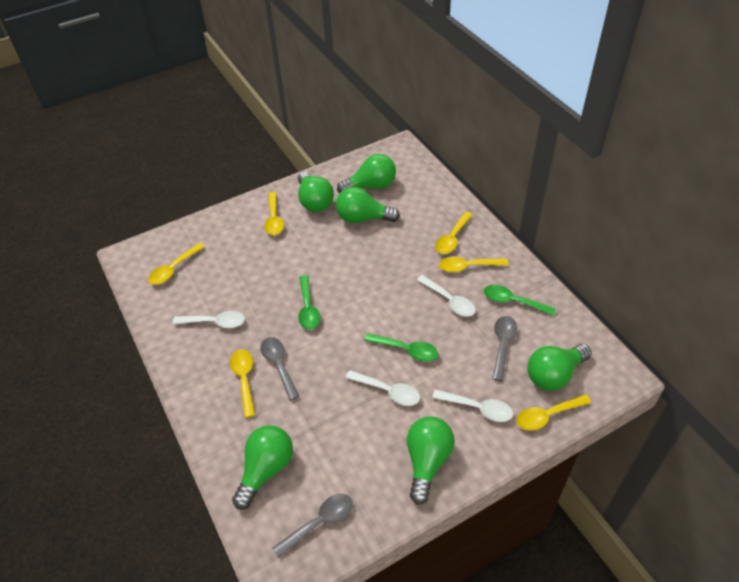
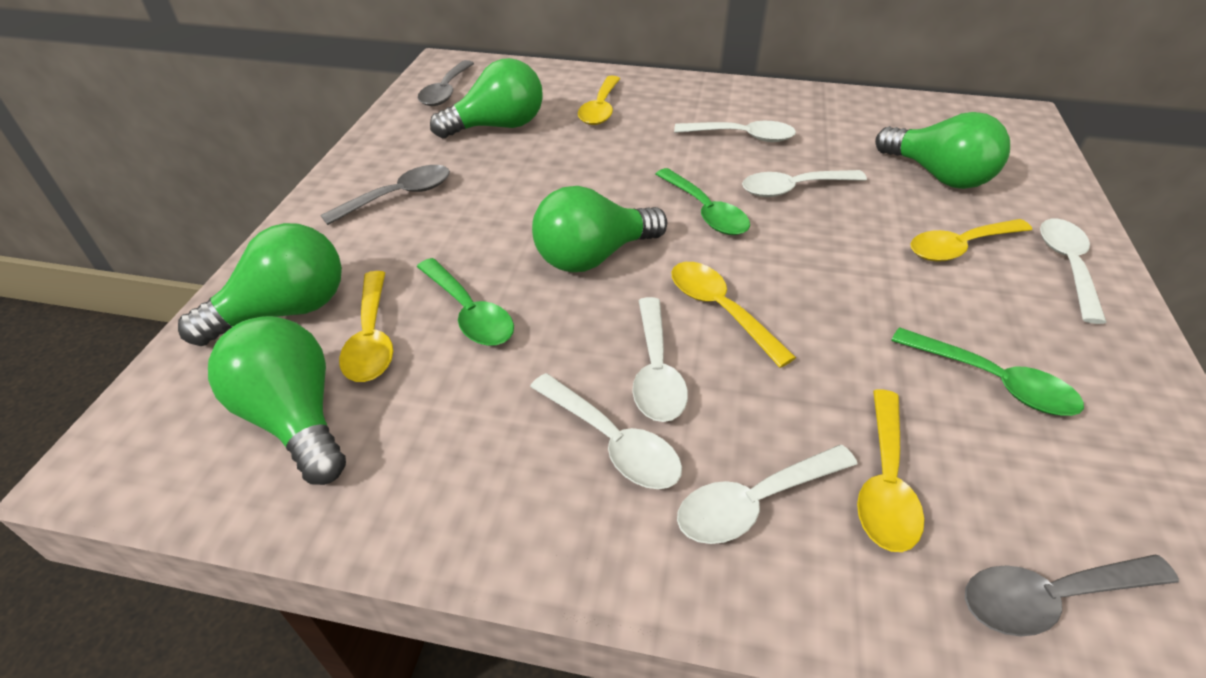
green light bulb: 6 -> 5
white spoon: 4 -> 6
yellow spoon: 6 -> 5

